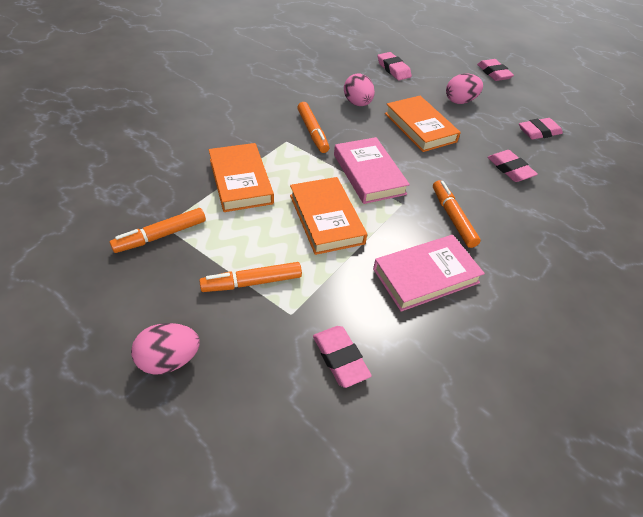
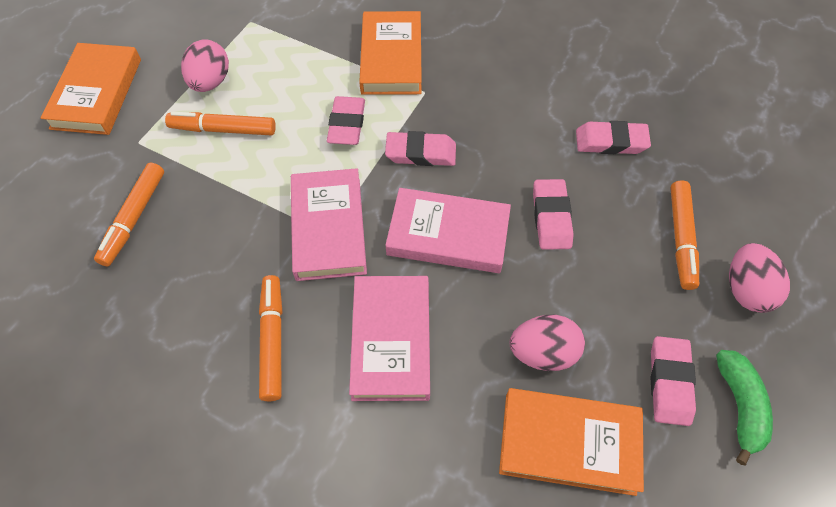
green banana: 0 -> 1
pink book: 2 -> 3

